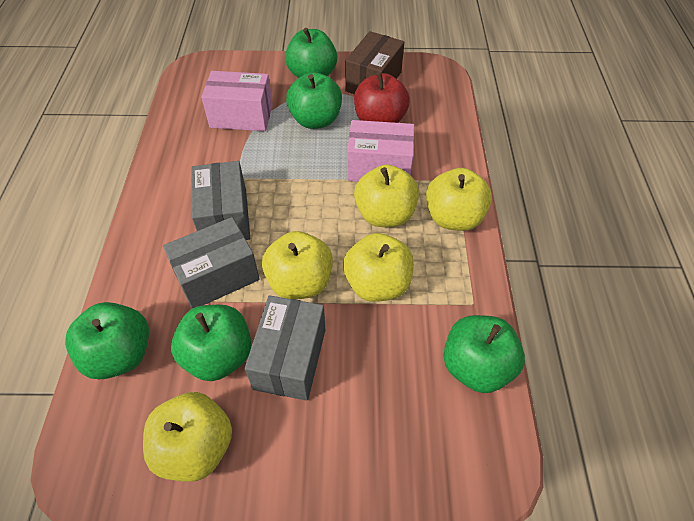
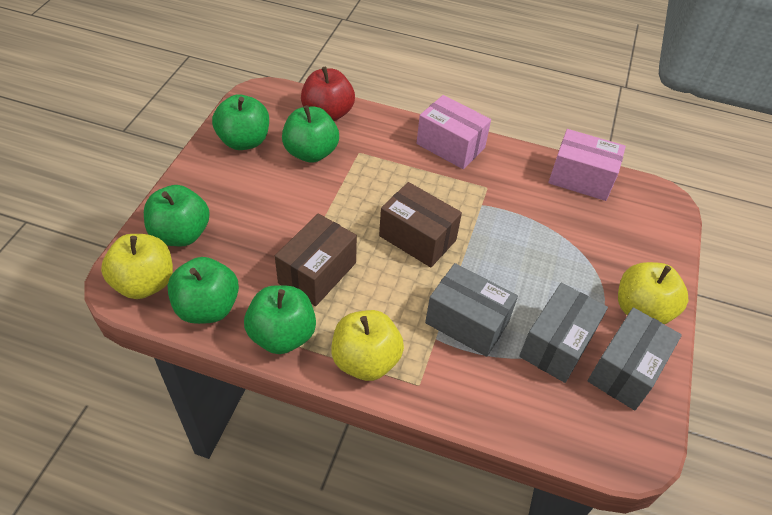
brown box: 1 -> 2
yellow apple: 5 -> 3

